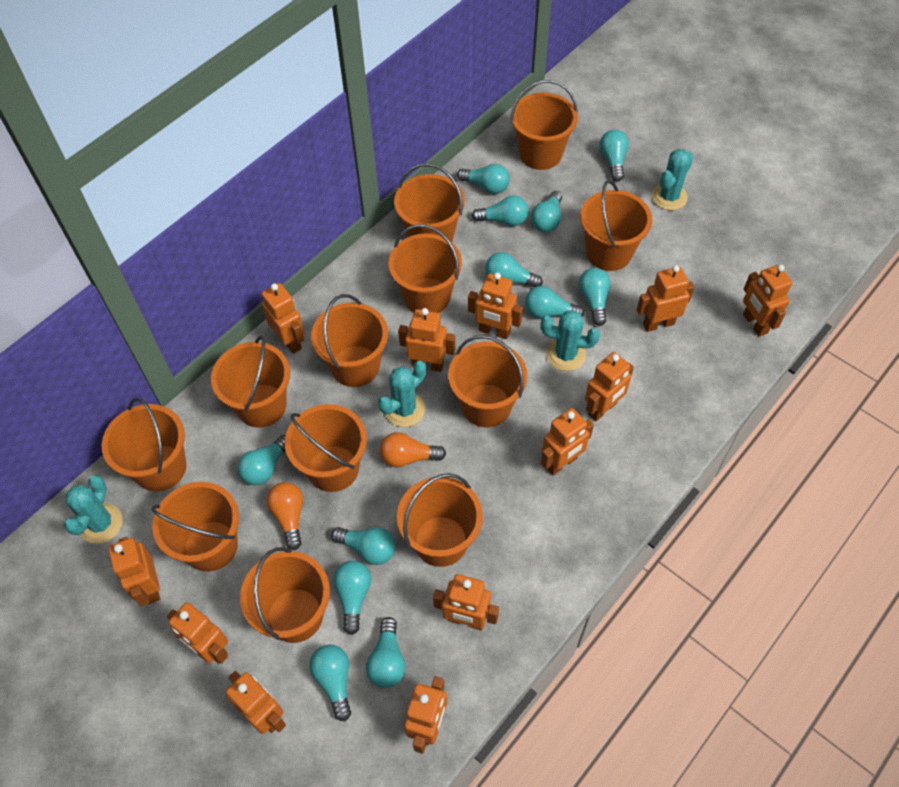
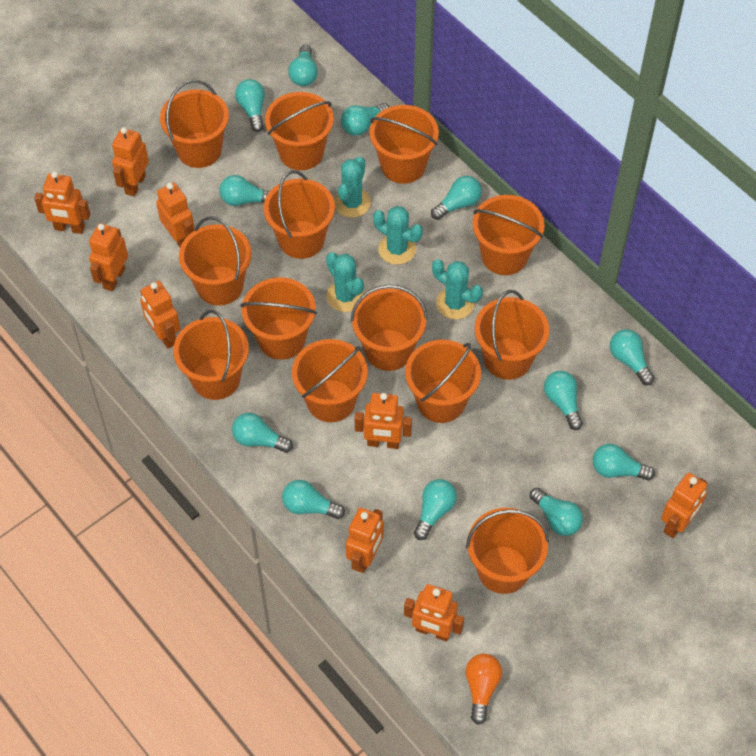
orange bucket: 12 -> 13
orange light bulb: 2 -> 1
orange robot: 12 -> 9

